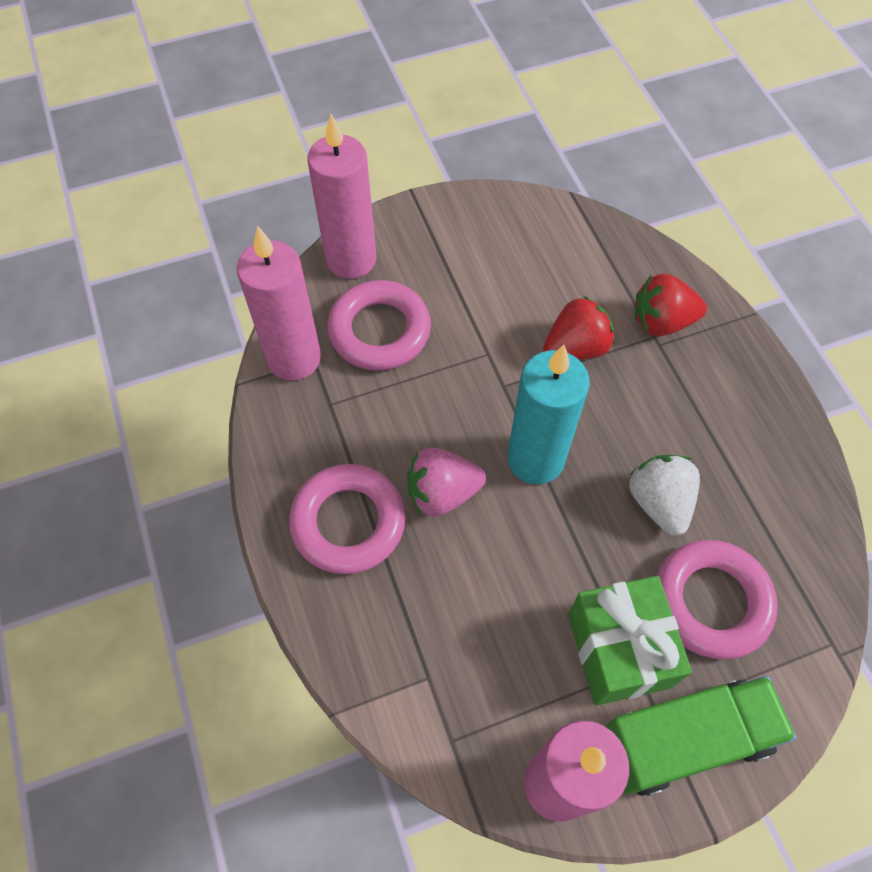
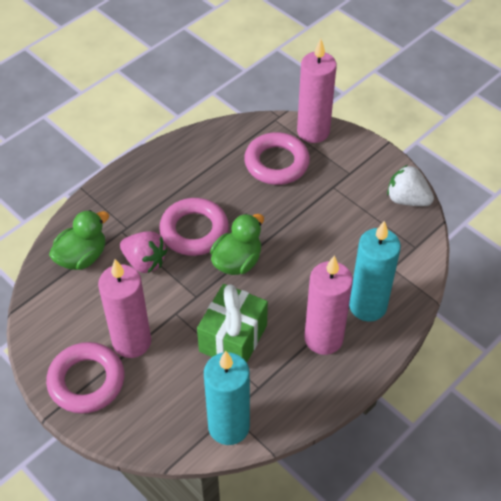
green duck: 0 -> 2
green truck: 1 -> 0
red strawberry: 2 -> 0
turquoise candle: 1 -> 2

